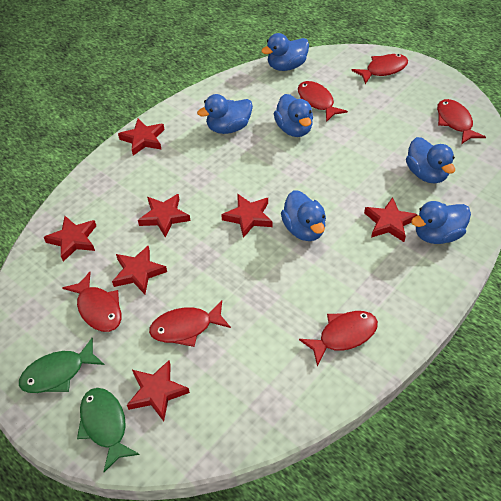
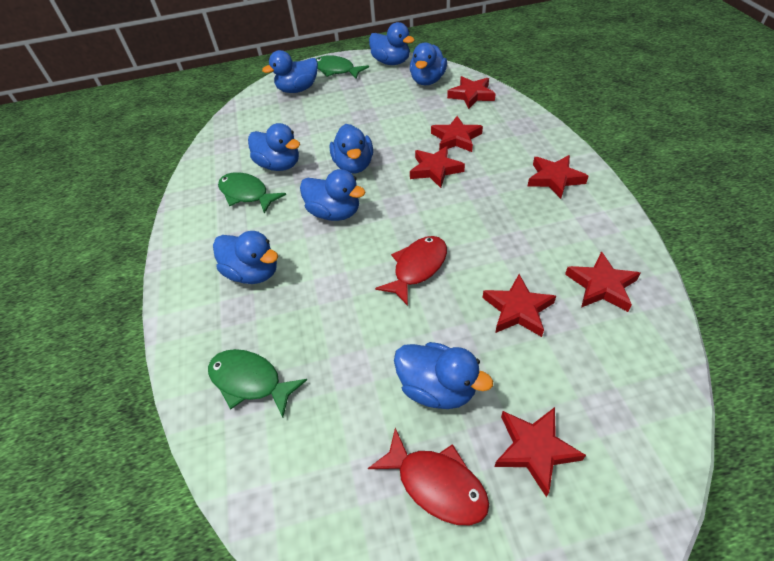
blue duck: 6 -> 8
green fish: 2 -> 3
red fish: 6 -> 2

